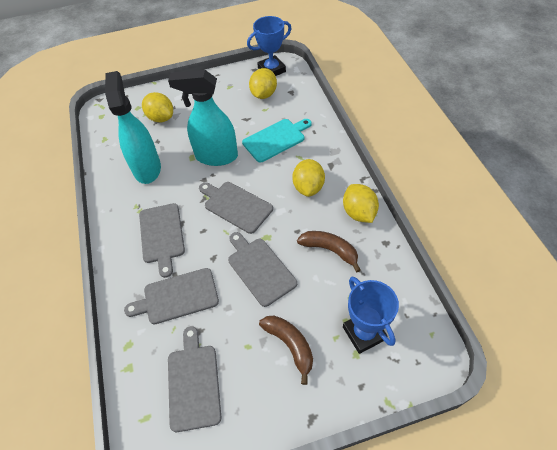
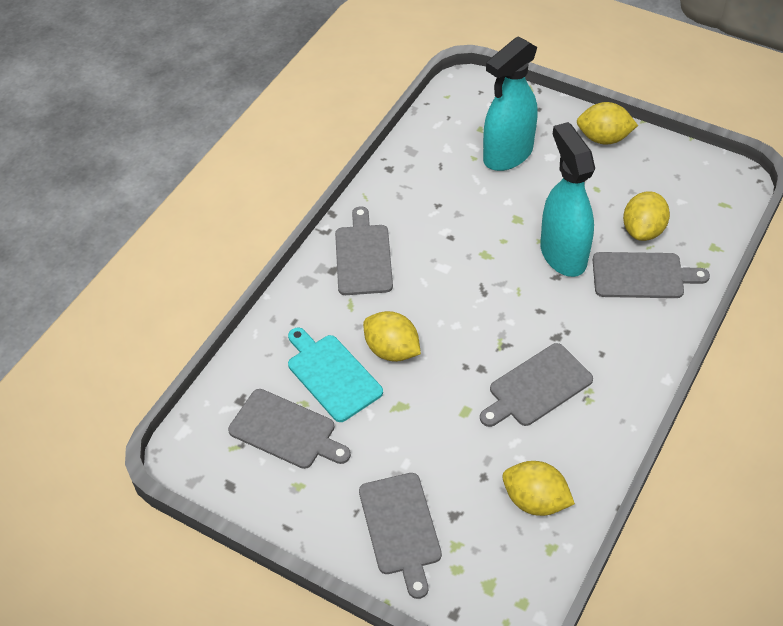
blue trophy: 2 -> 0
brown banana: 2 -> 0

